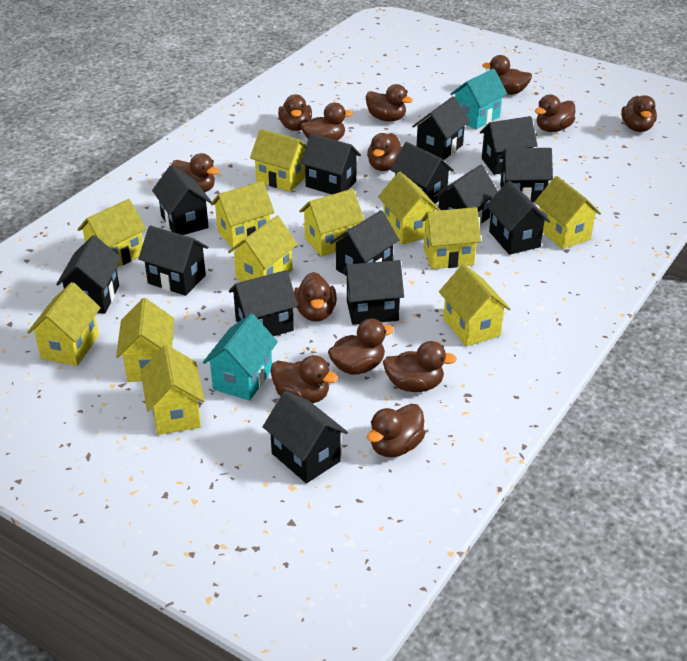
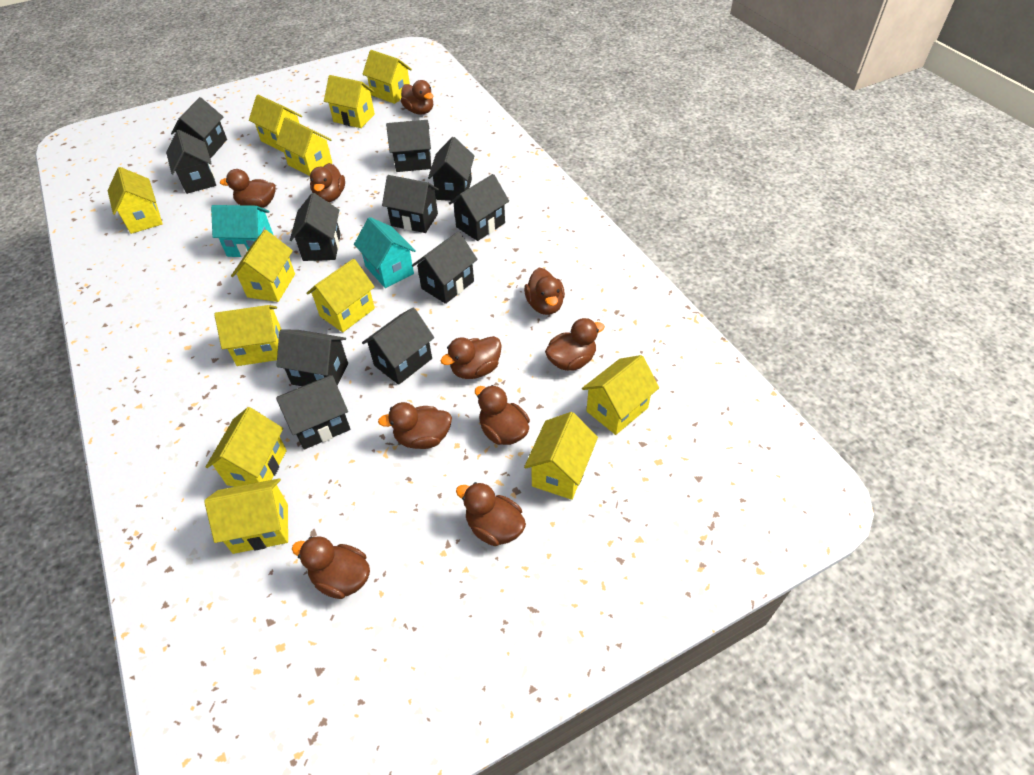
black house: 14 -> 11
brown duck: 13 -> 10

